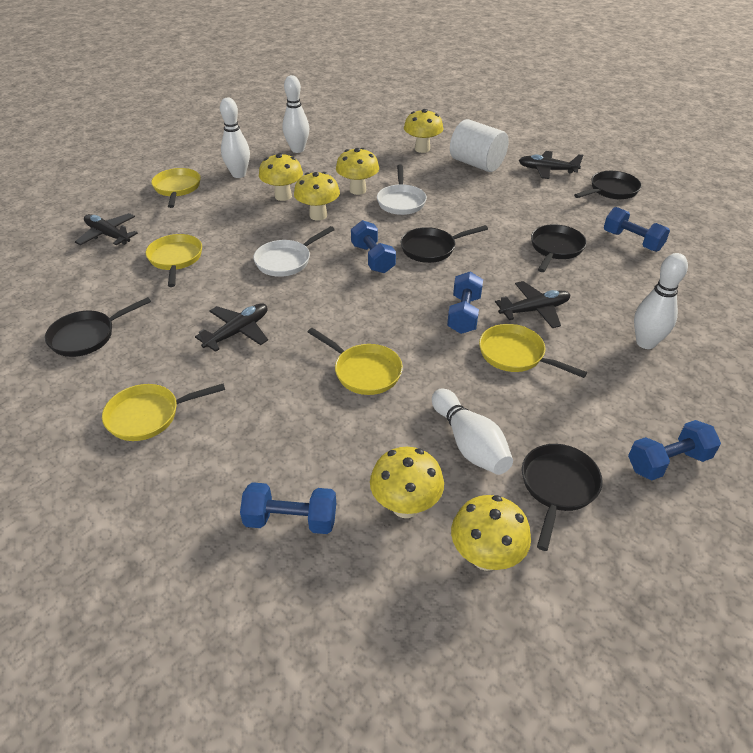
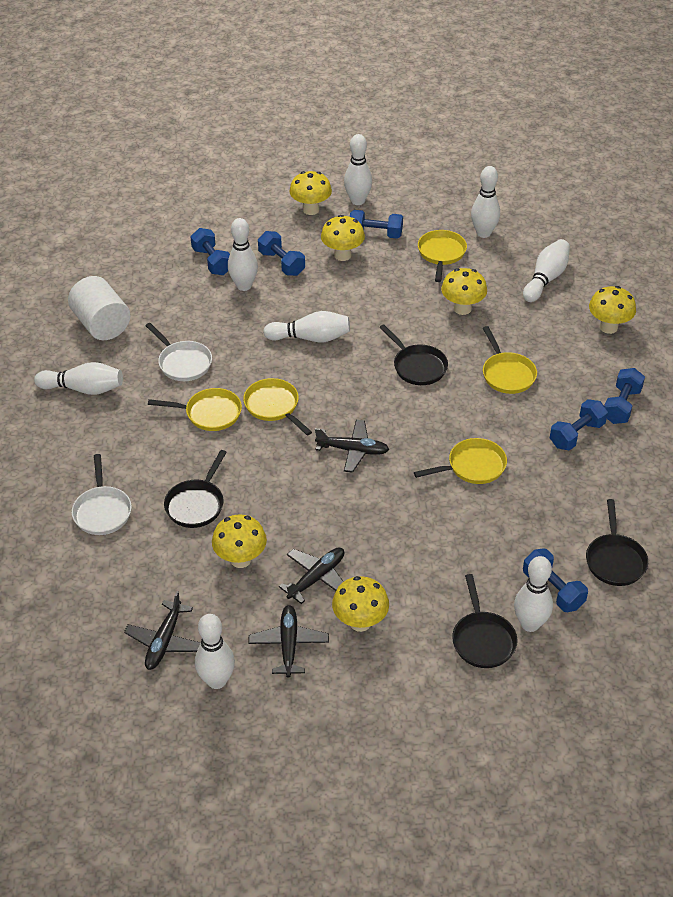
black pan: 5 -> 4
blue dumbbell: 5 -> 6
white bowling pin: 4 -> 8

